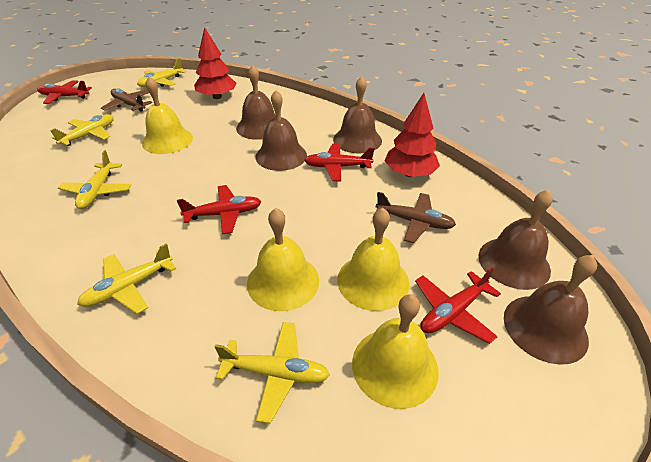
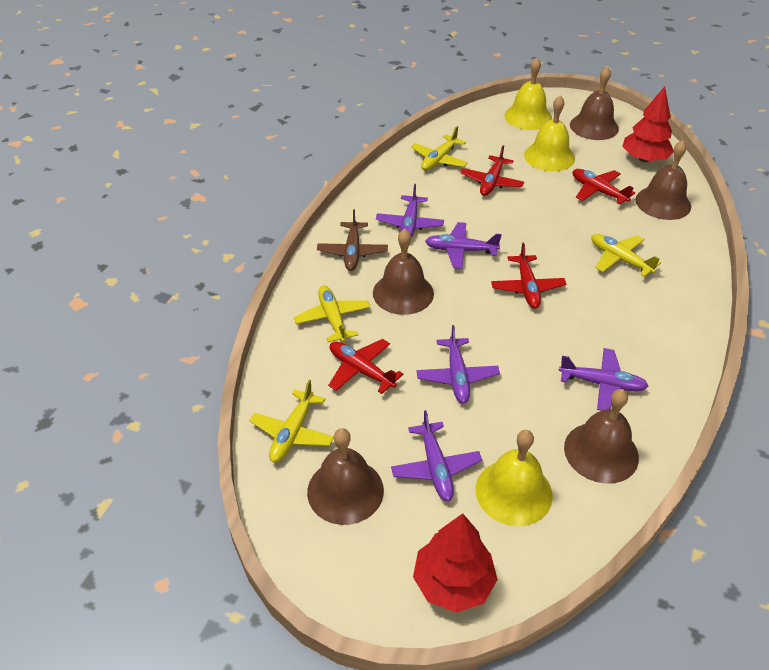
brown plane: 2 -> 1
purple plane: 0 -> 5
yellow bell: 4 -> 3
yellow plane: 5 -> 4

